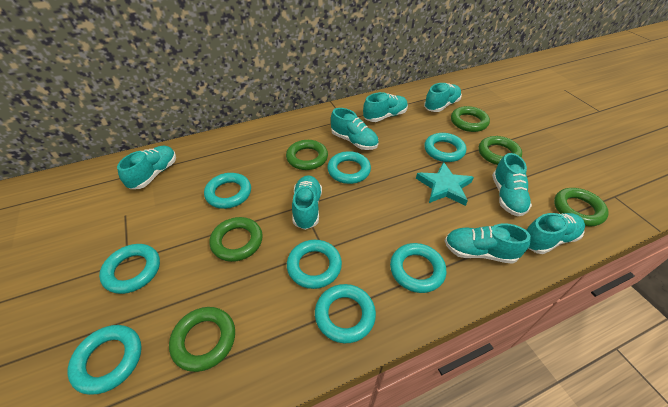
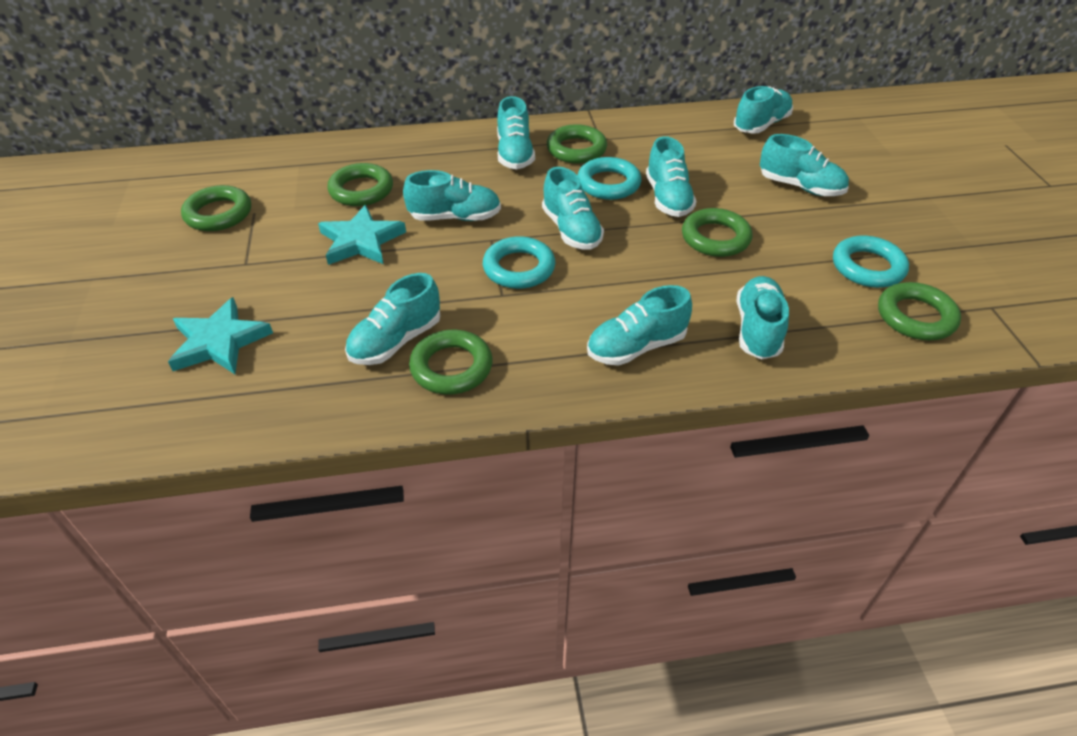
turquoise ring: 8 -> 3
turquoise shoe: 8 -> 9
turquoise star: 1 -> 2

